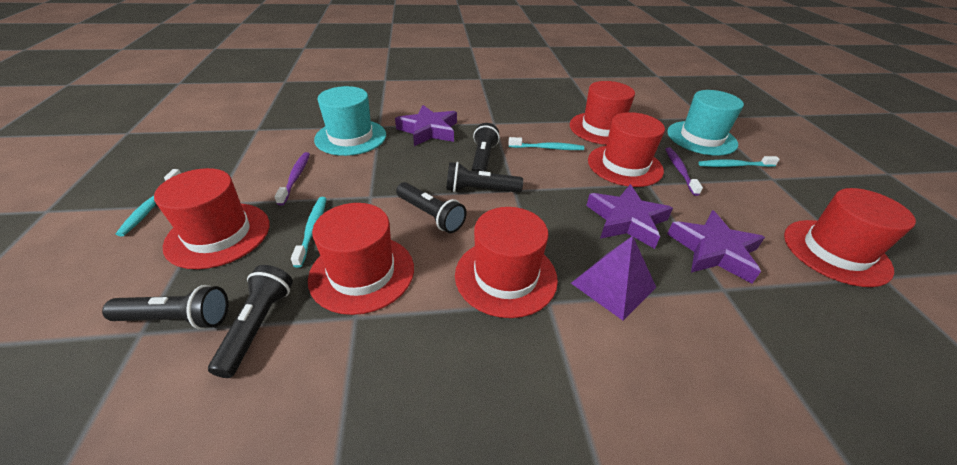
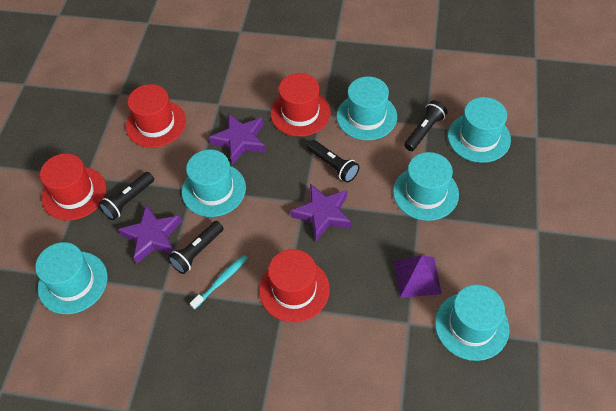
black flashlight: 5 -> 4
purple toothbrush: 2 -> 0
red hat: 6 -> 4
turquoise hat: 2 -> 6
turquoise toothbrush: 4 -> 1

